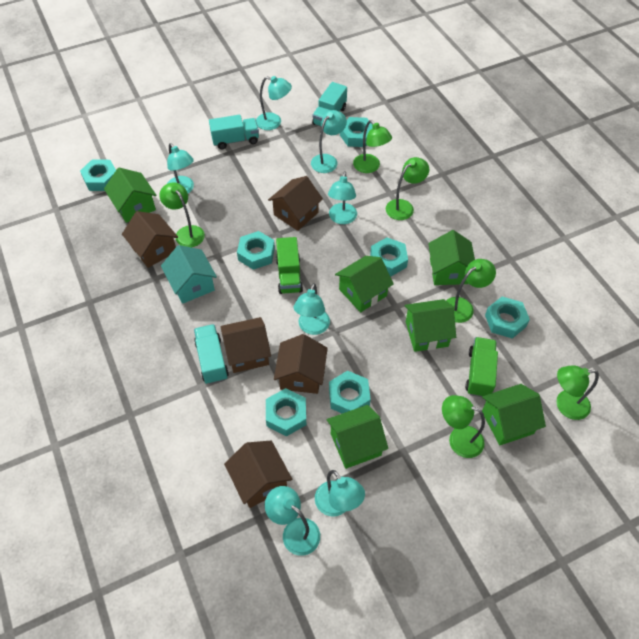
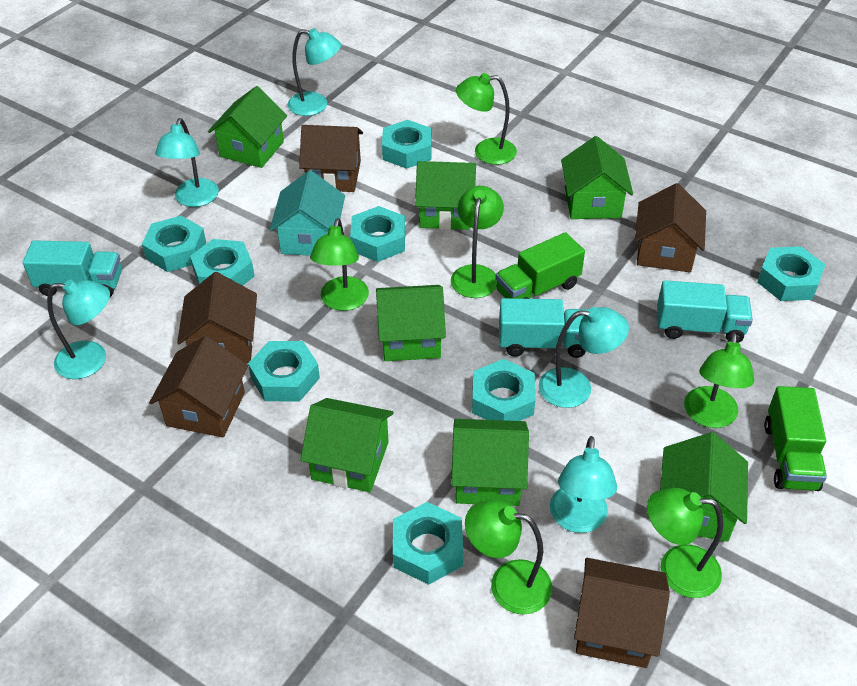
green house: 6 -> 7
turquoise lamp: 7 -> 5
turquoise nut: 7 -> 8

